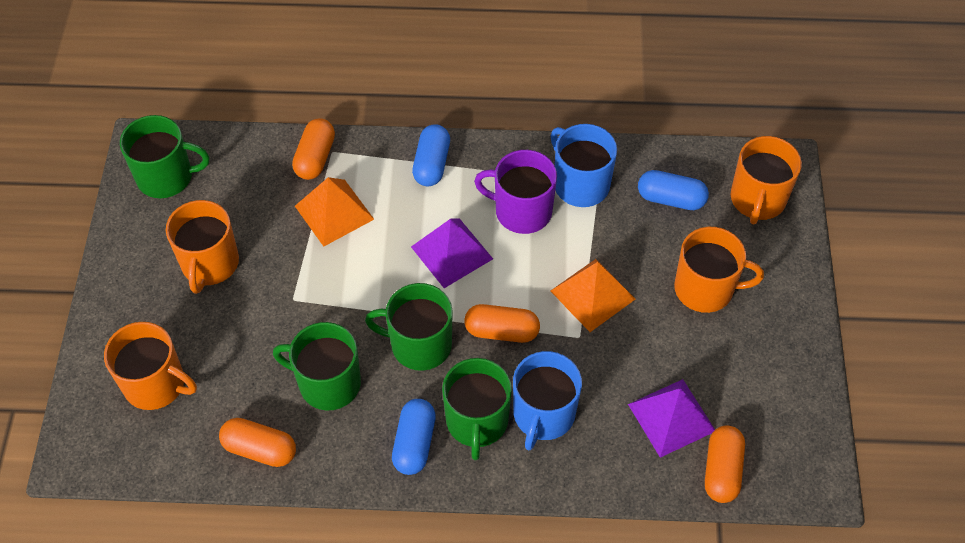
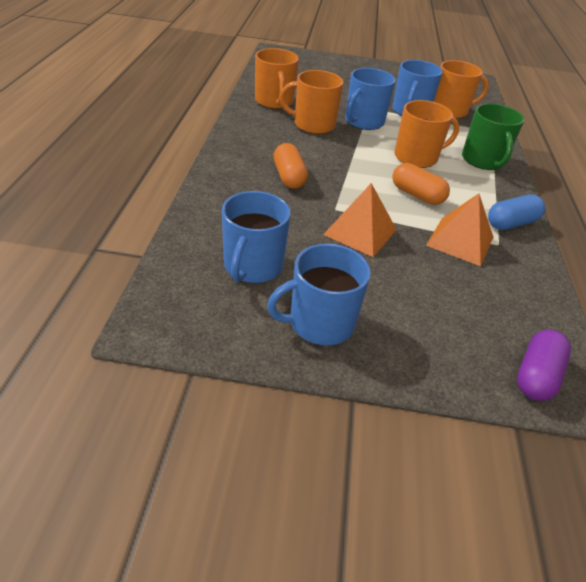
blue capsule: 3 -> 1
blue mug: 2 -> 4
green mug: 4 -> 1
orange capsule: 4 -> 2
purple capsule: 0 -> 1
purple mug: 1 -> 0
purple pyramid: 2 -> 0

